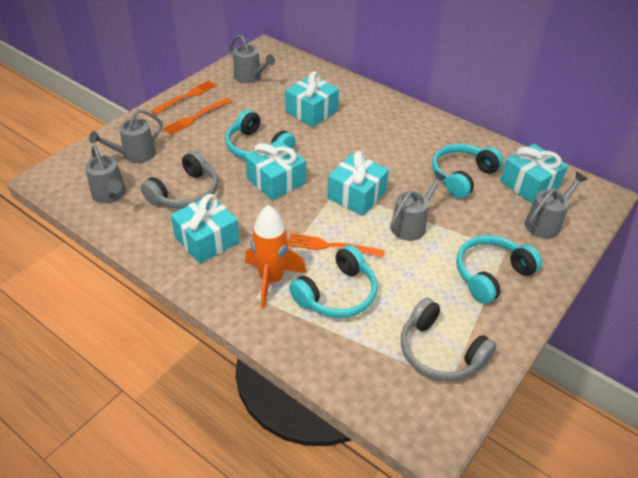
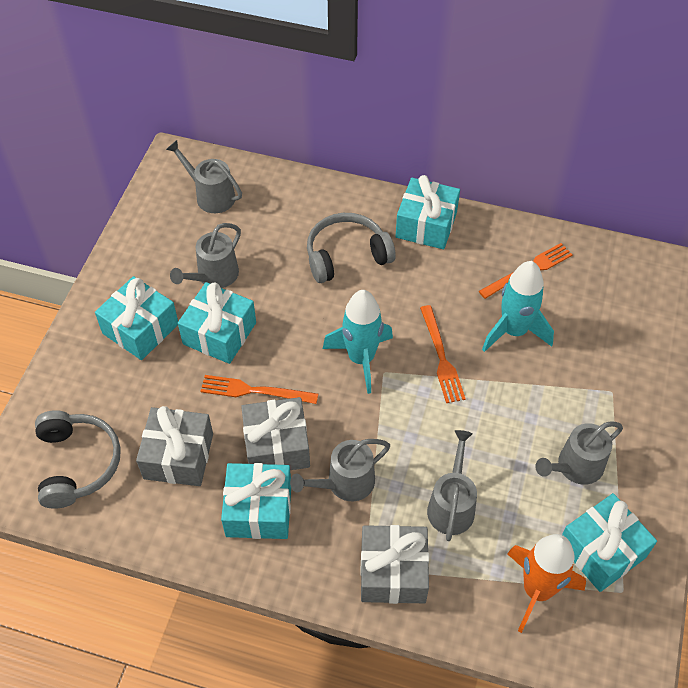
grey gift: 0 -> 3
turquoise headphones: 4 -> 0
turquoise rocket: 0 -> 2

